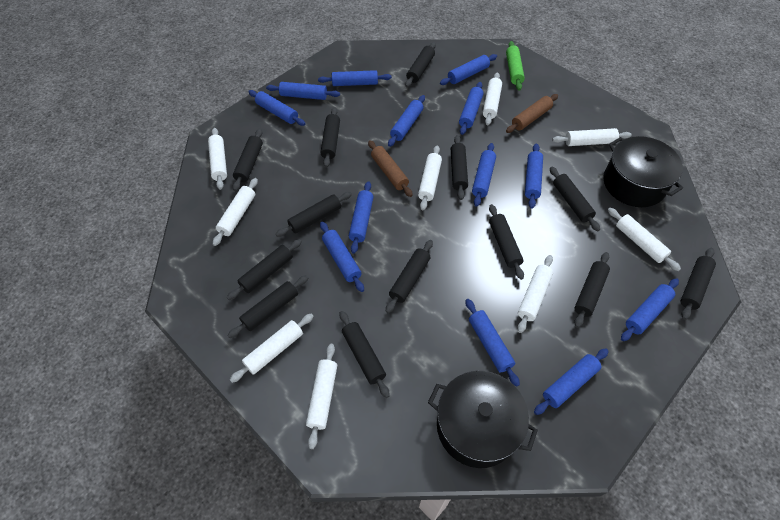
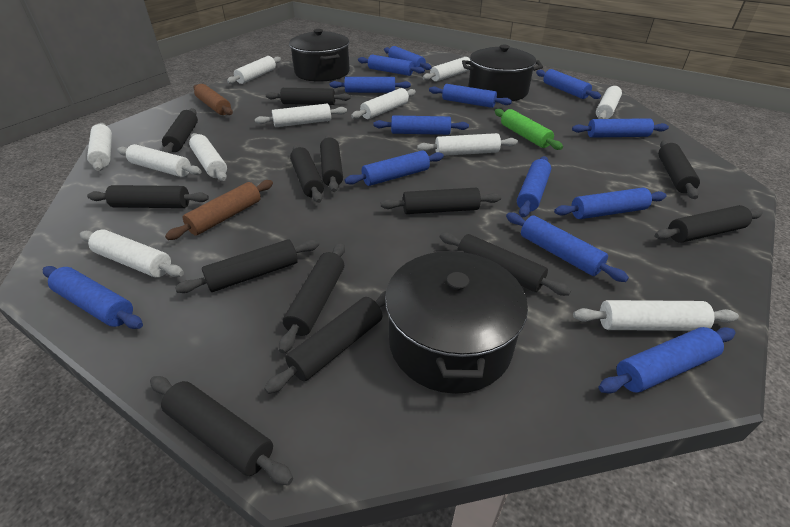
black pot: 2 -> 3
white rolling pin: 9 -> 11

